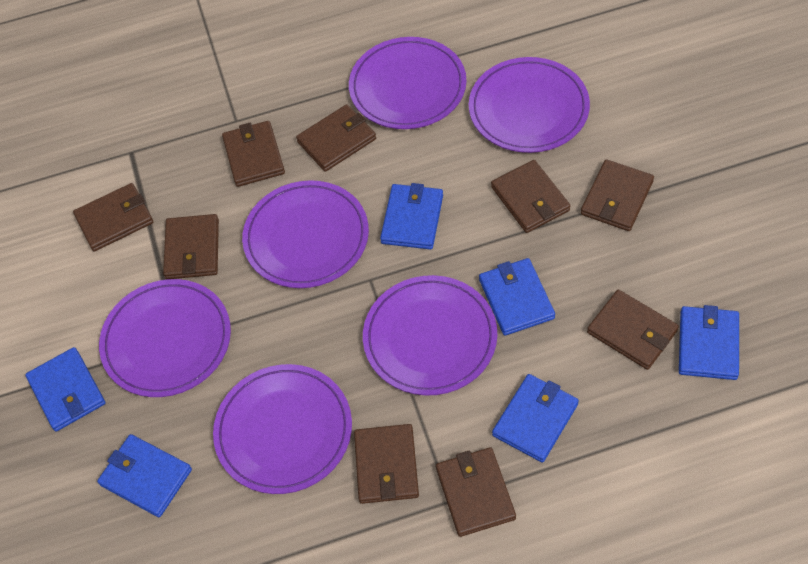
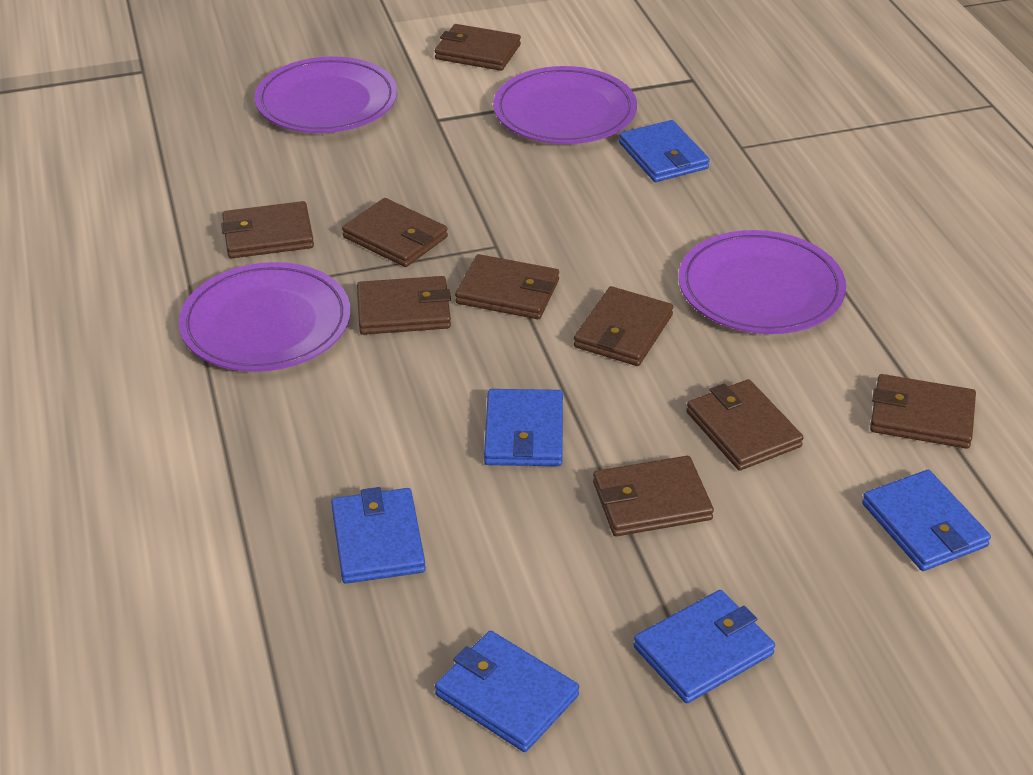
purple plate: 6 -> 4

